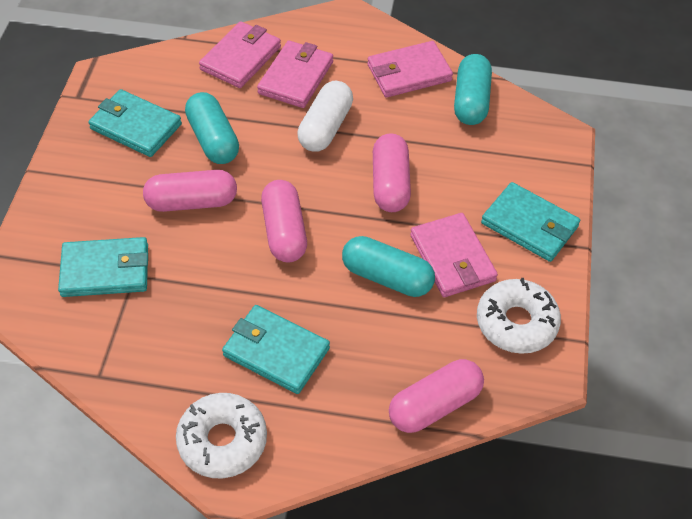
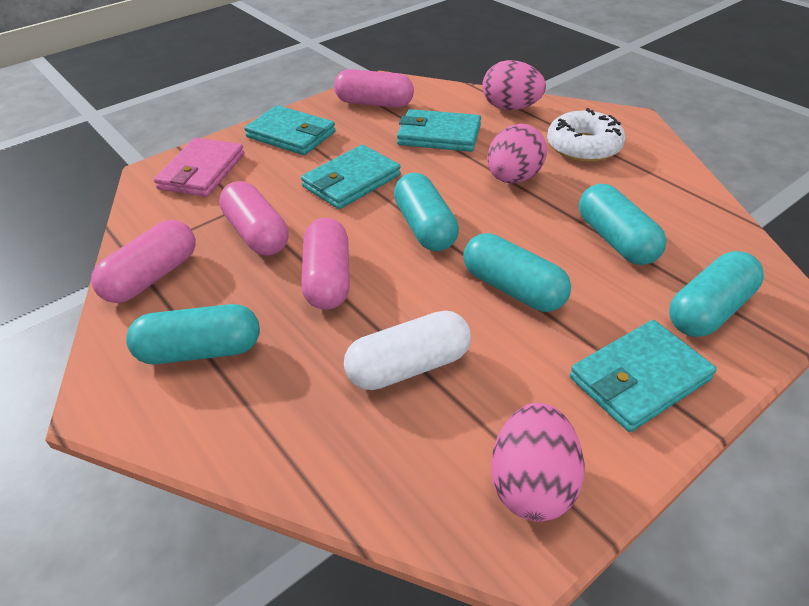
pink egg: 0 -> 3
pink wallet: 4 -> 1
turquoise capsule: 3 -> 5
white donut: 2 -> 1

